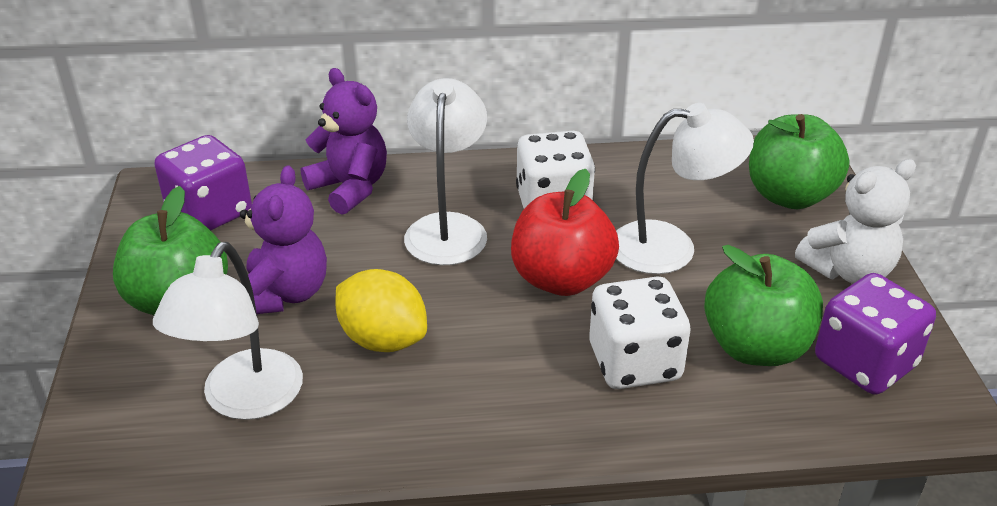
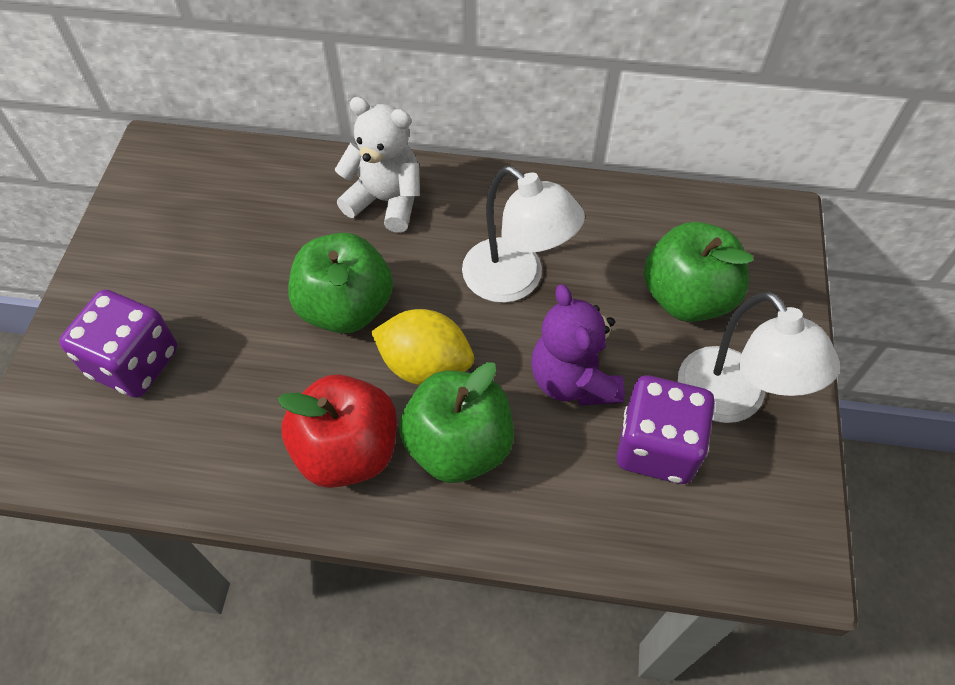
purple teddy bear: 2 -> 1
white dice: 2 -> 0
white lamp: 3 -> 2

